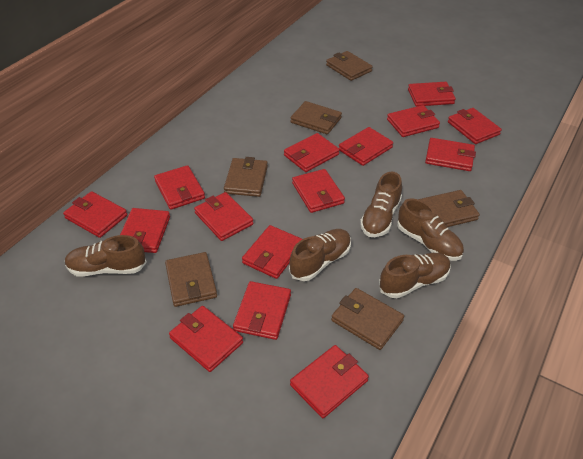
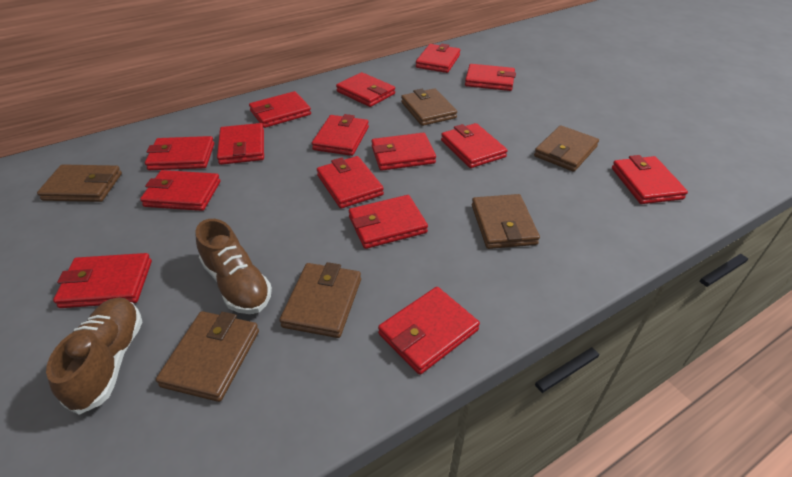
brown shoe: 5 -> 2

